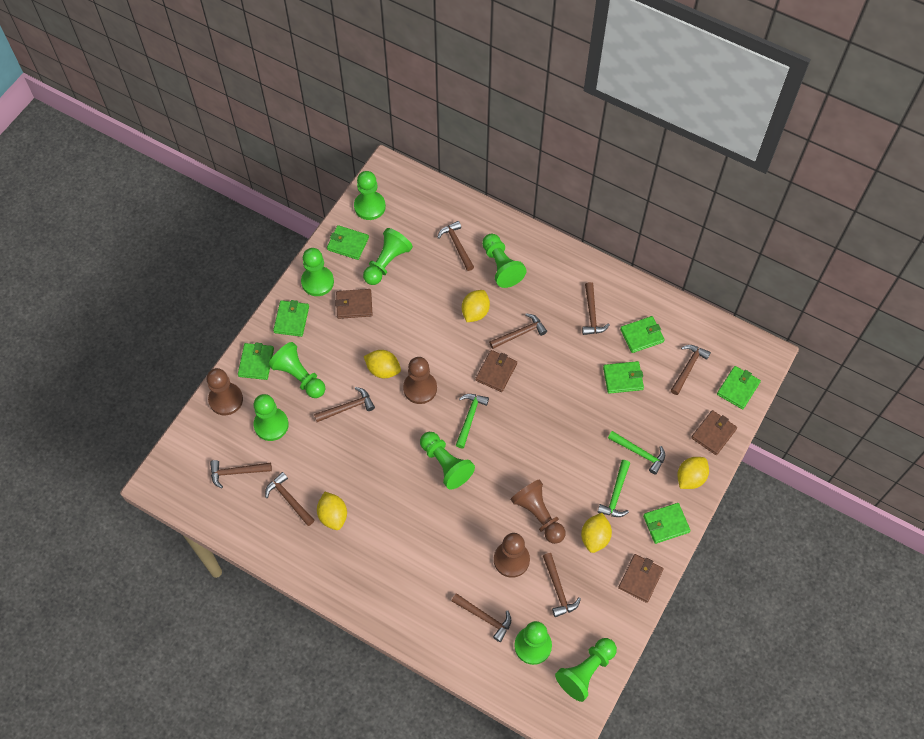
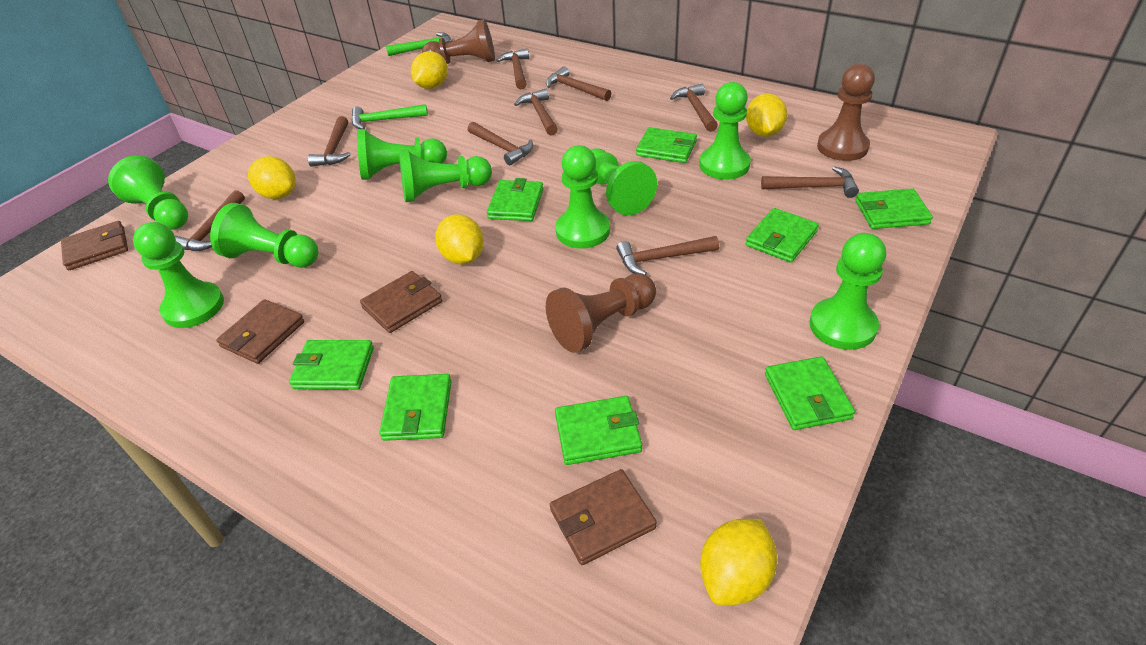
brown pawn: 4 -> 3
green hammer: 3 -> 2
green wallet: 7 -> 8

